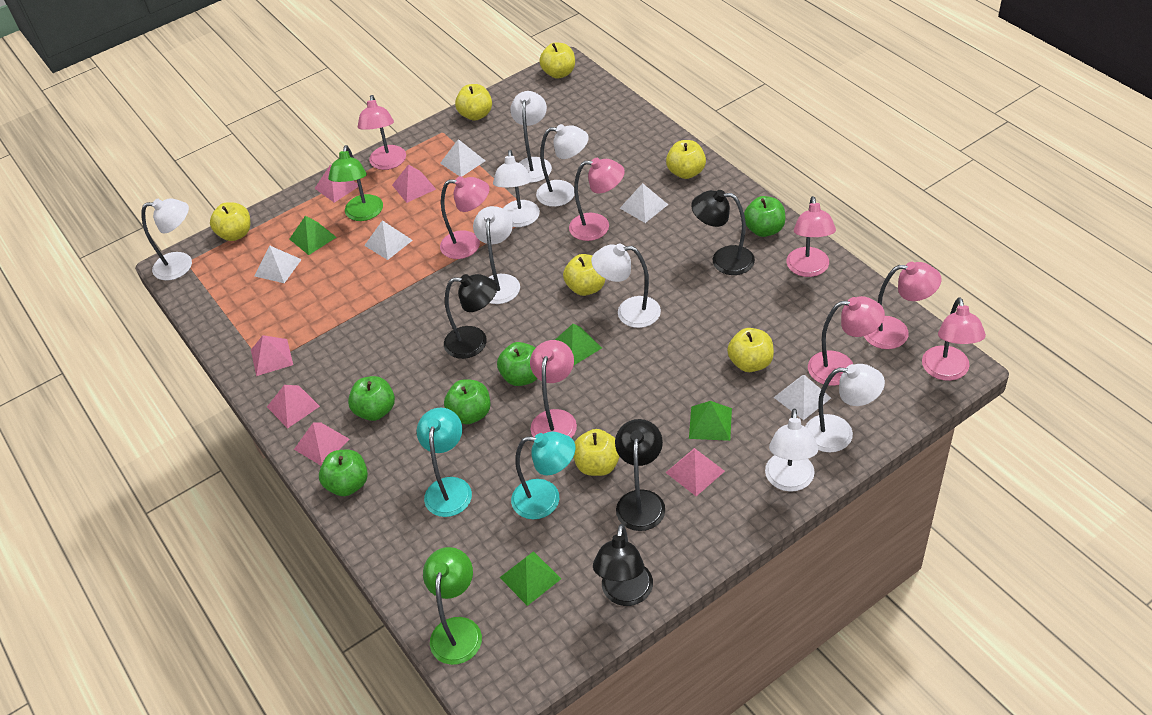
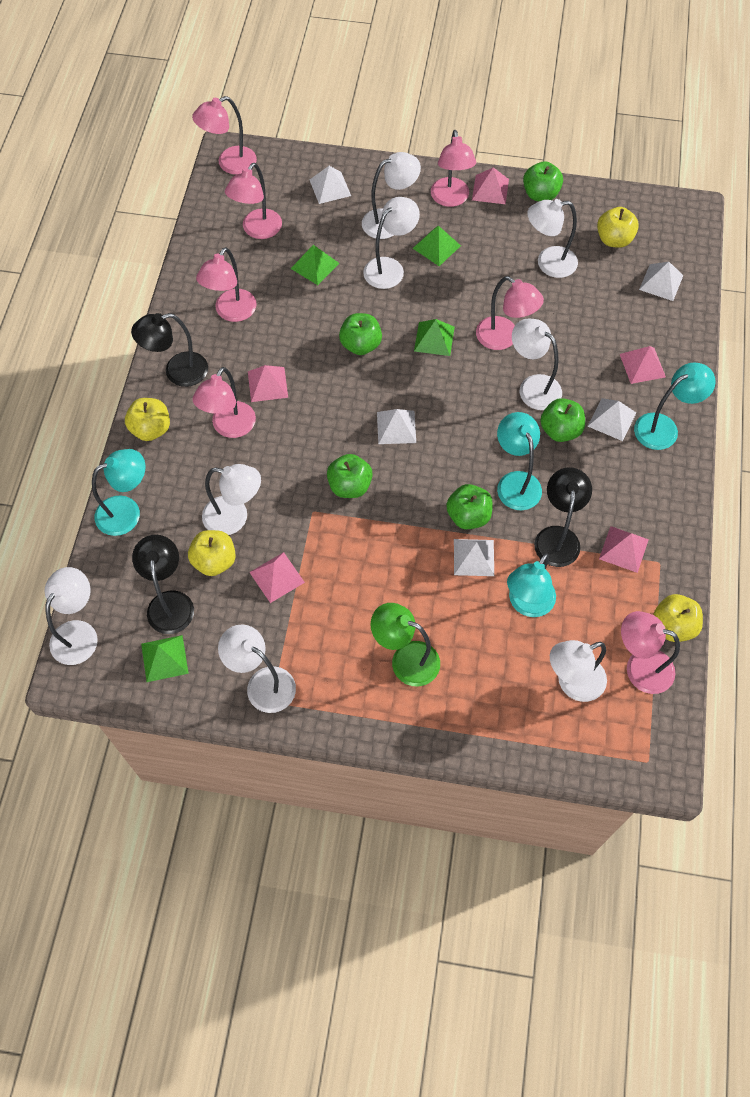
black lamp: 4 -> 3
green lamp: 2 -> 1
pink lamp: 8 -> 7
pink pyramid: 6 -> 5
turquoise lamp: 2 -> 4
yellow apple: 7 -> 4

